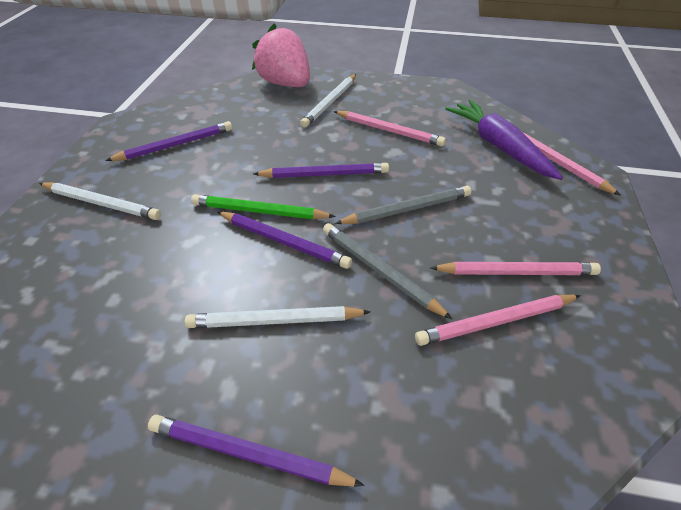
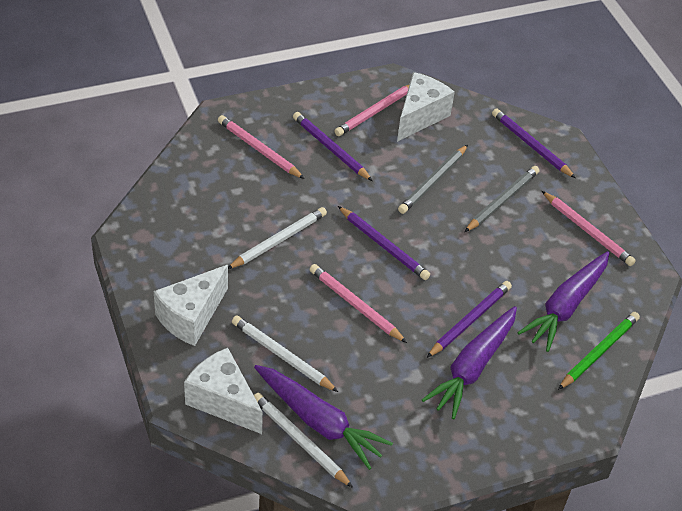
pink strawberry: 1 -> 0
purple carrot: 1 -> 3
white cheese: 0 -> 3

